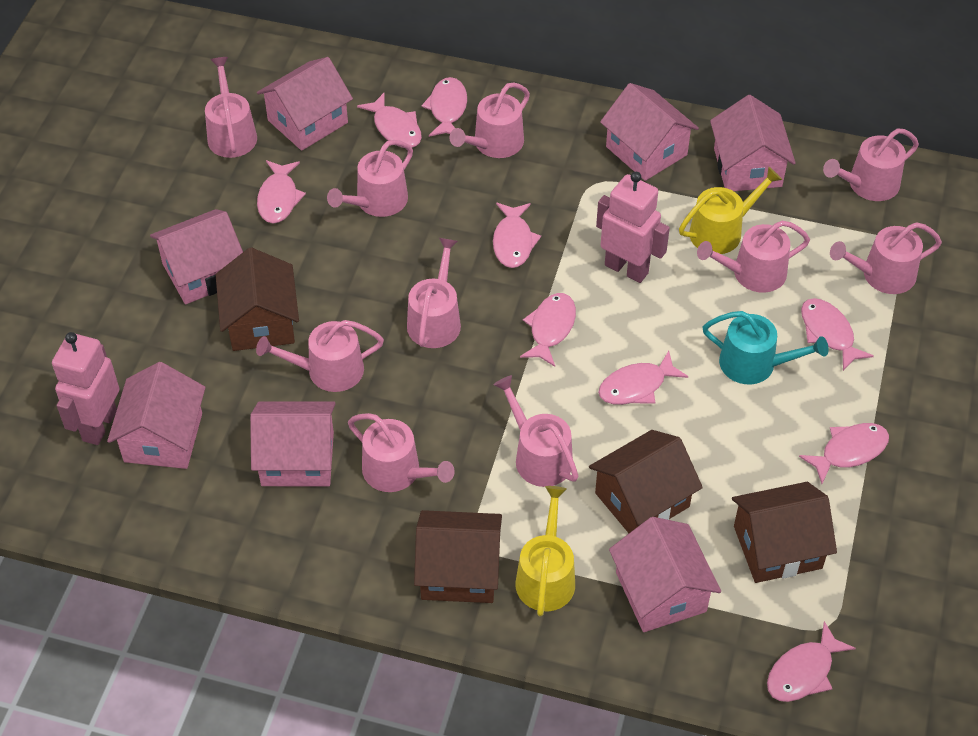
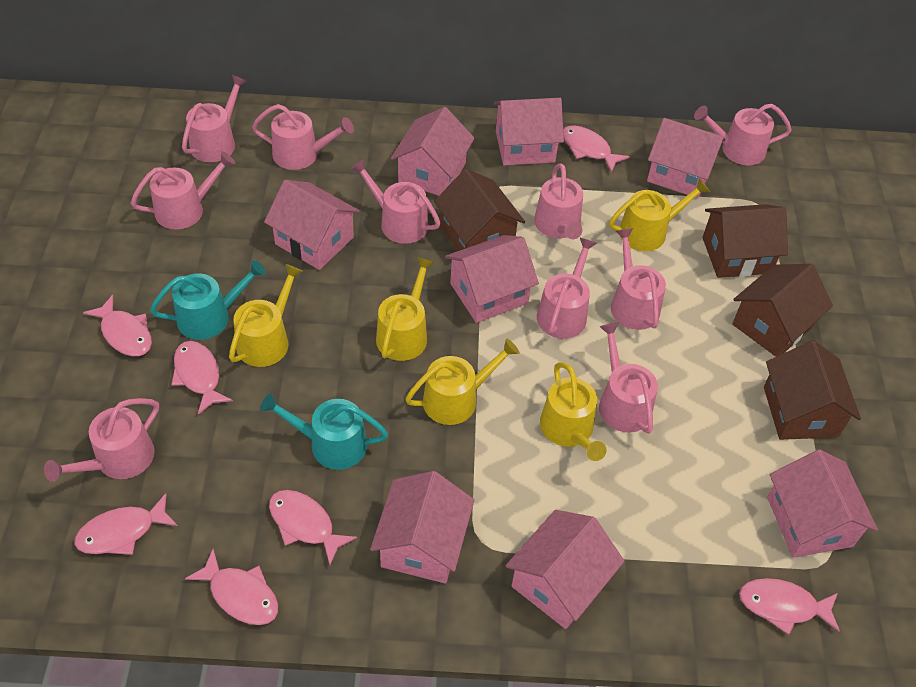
pink fish: 9 -> 7
pink house: 7 -> 8
pink robot: 2 -> 0
turquoise watering can: 1 -> 2
yellow watering can: 2 -> 5

